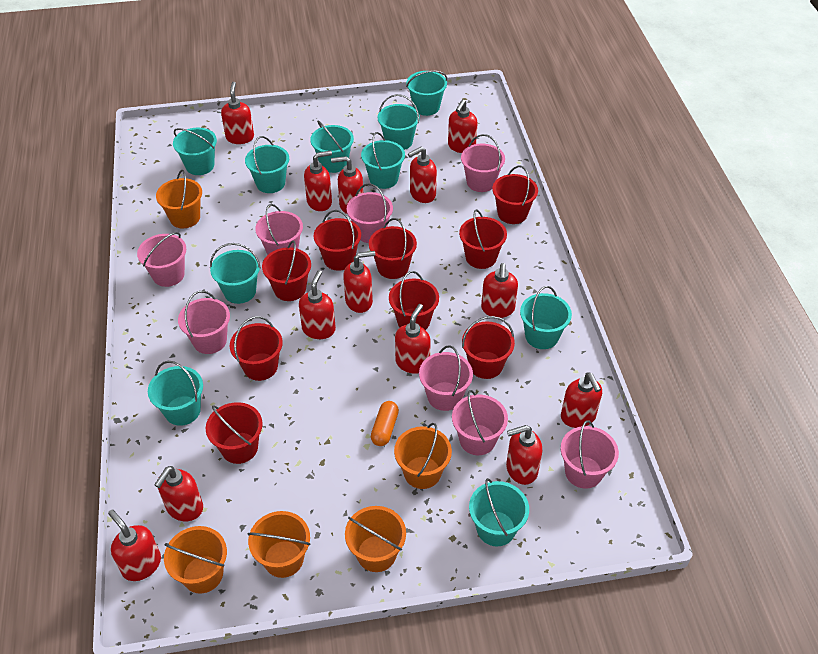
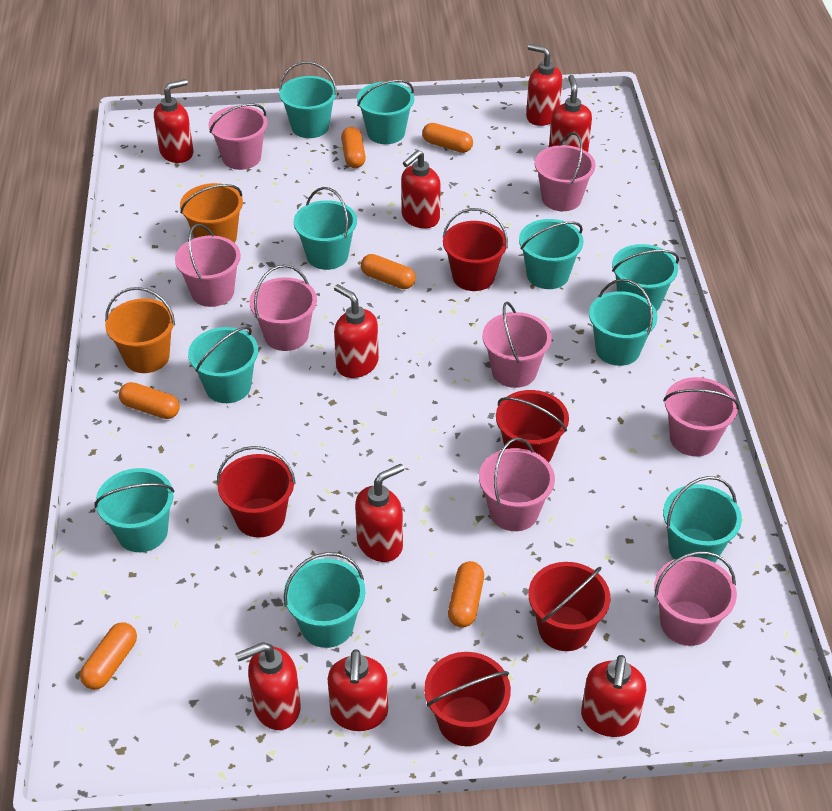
orange bucket: 5 -> 2
orange capsule: 1 -> 6
red bucket: 9 -> 5
red soap dispenser: 13 -> 9

